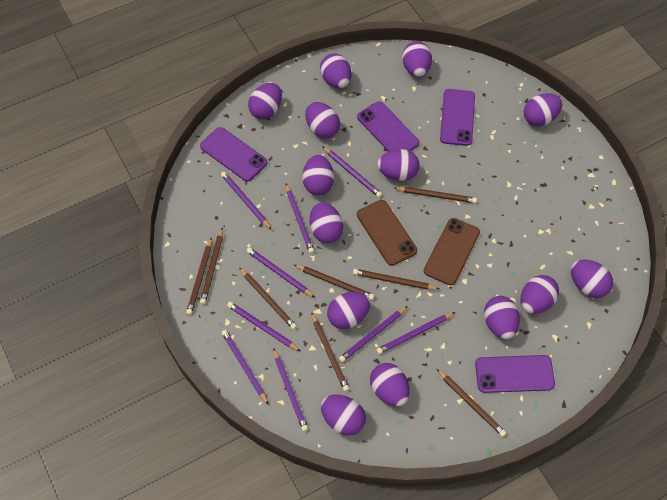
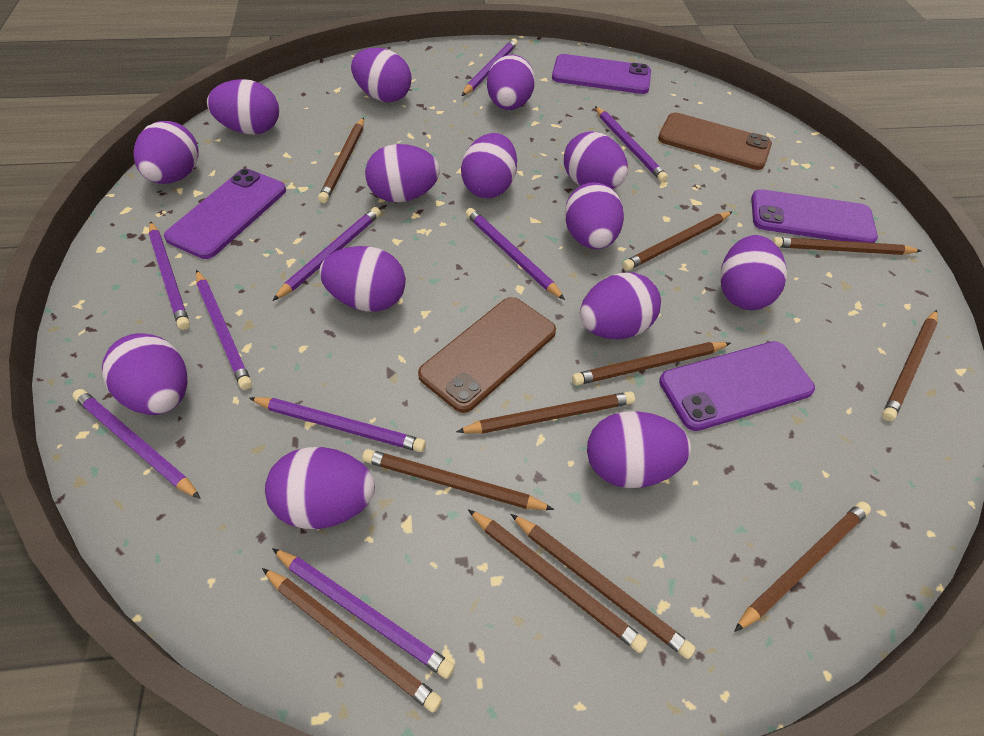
brown pencil: 8 -> 11

